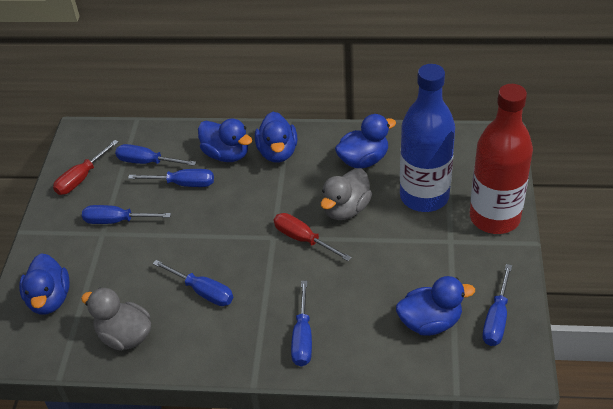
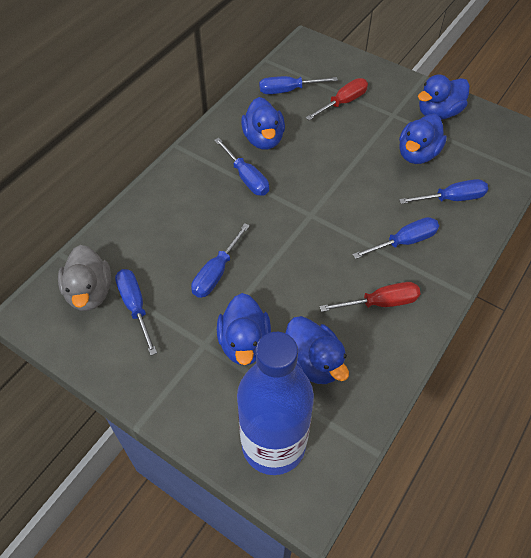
grey duck: 2 -> 1
red bottle: 1 -> 0

